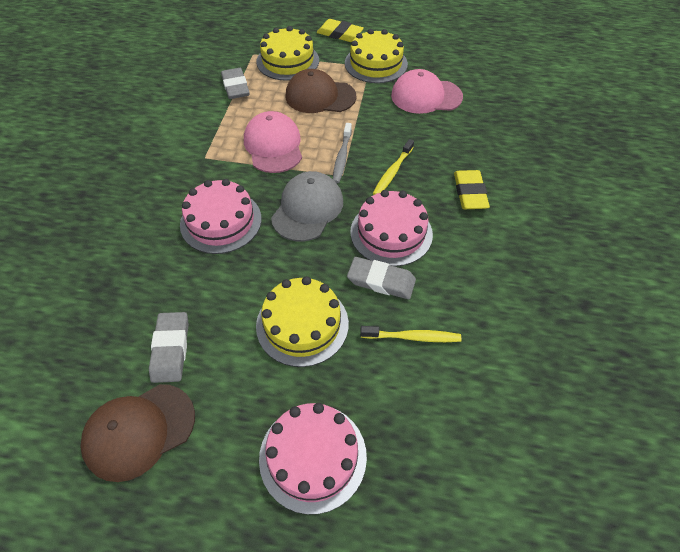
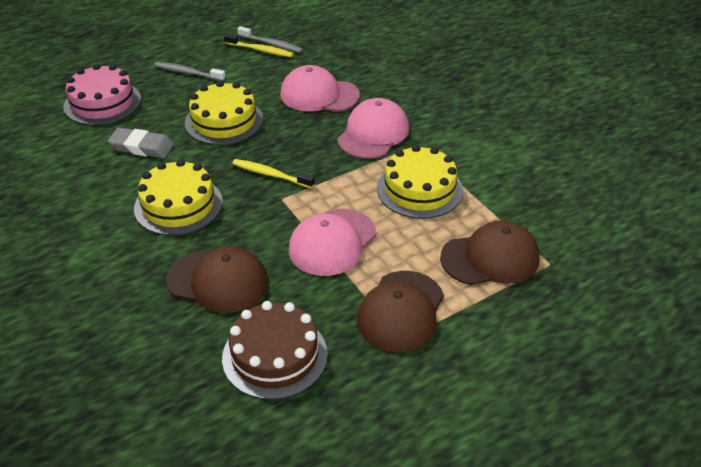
brown cake: 0 -> 1
brown cap: 2 -> 3
grey cap: 1 -> 0
grey eraser: 3 -> 1
grey toothbrush: 1 -> 2
pink cake: 3 -> 1
pink cap: 2 -> 3
yellow eraser: 2 -> 0

